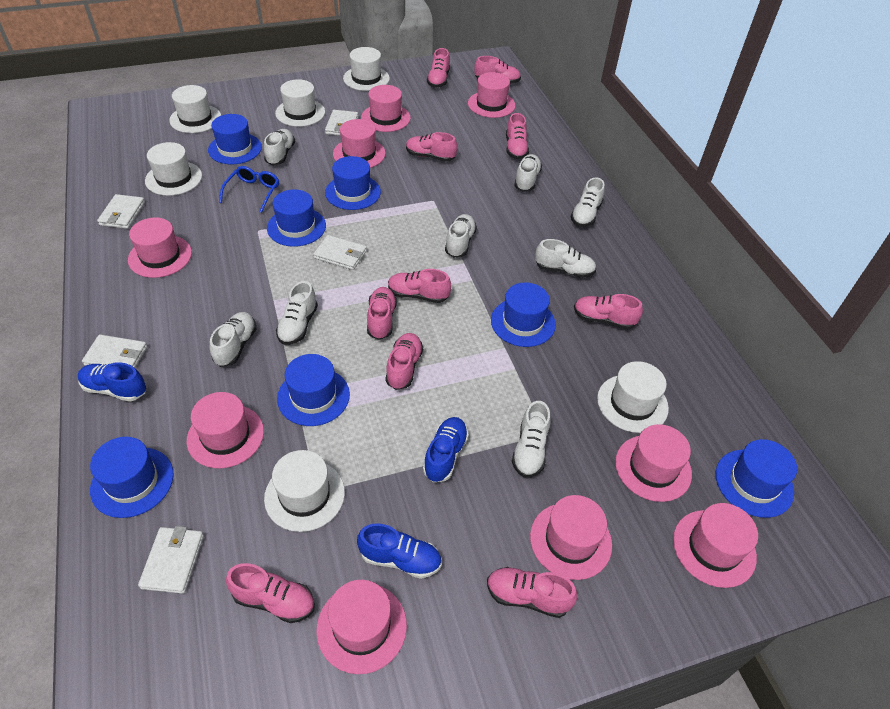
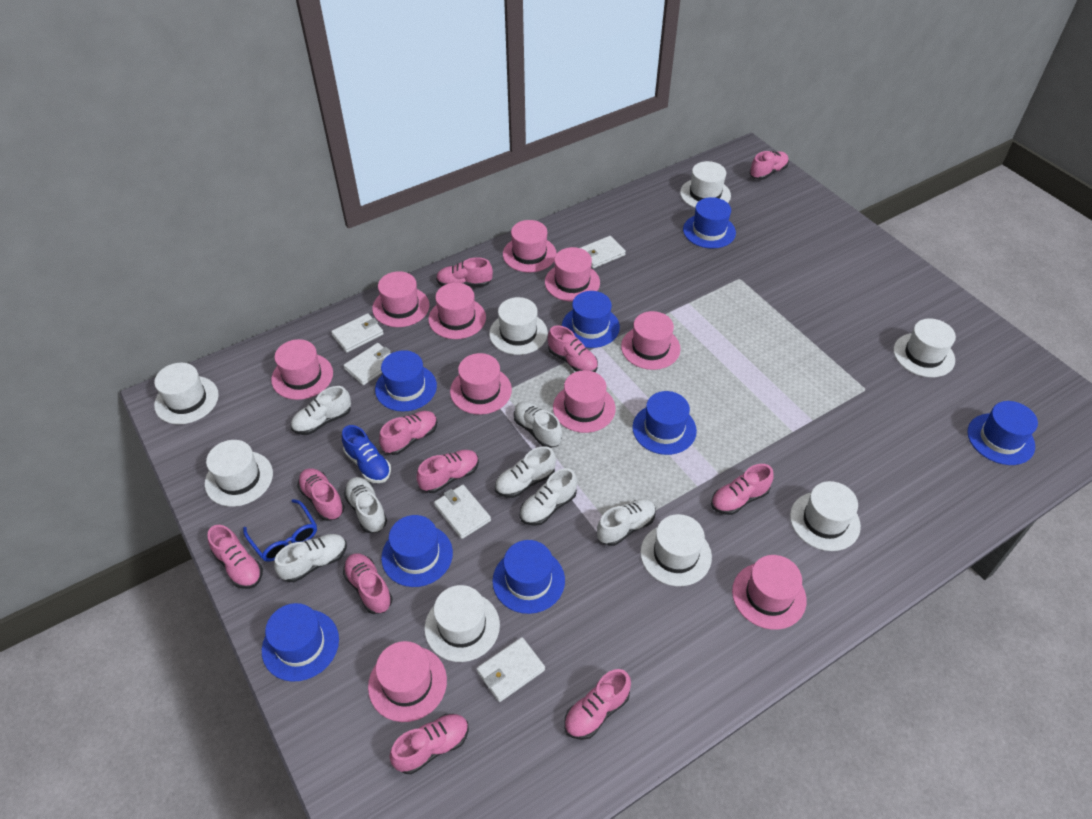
blue hat: 7 -> 8
blue shoe: 3 -> 1
pink hat: 9 -> 10
pink shoe: 10 -> 11
white hat: 6 -> 8
white shoe: 8 -> 7

